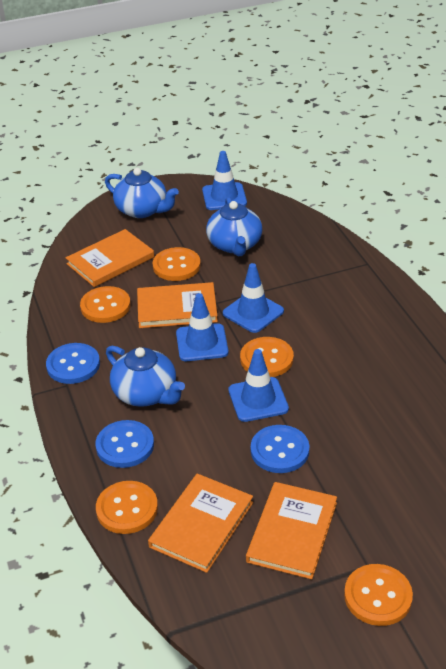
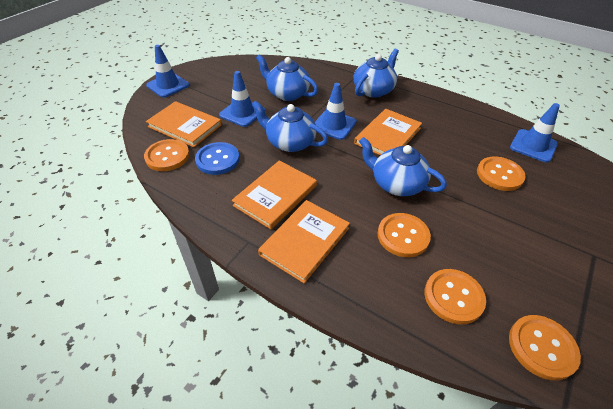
blue button: 3 -> 1
blue teapot: 3 -> 4

